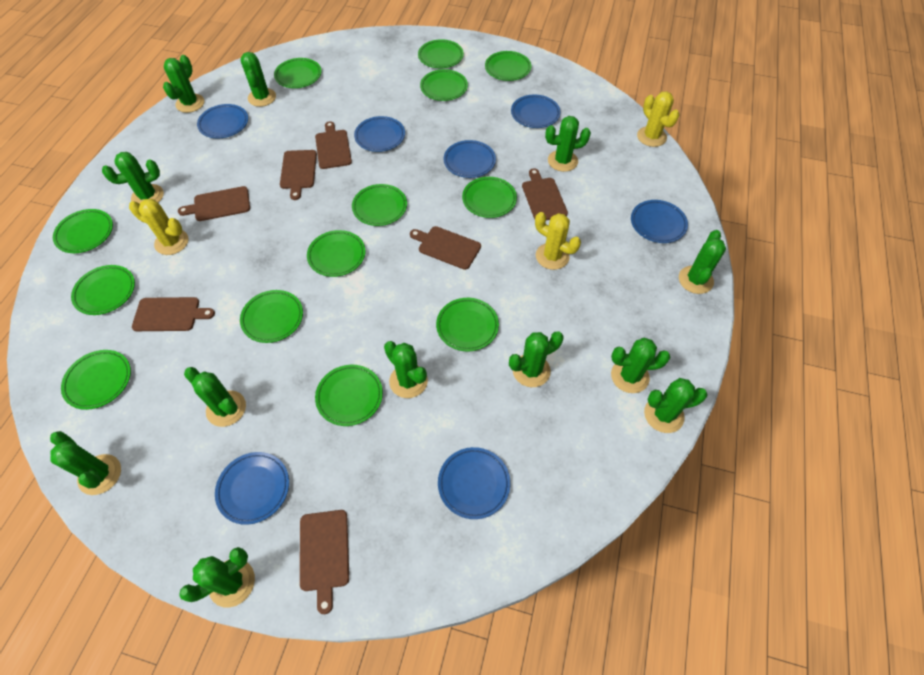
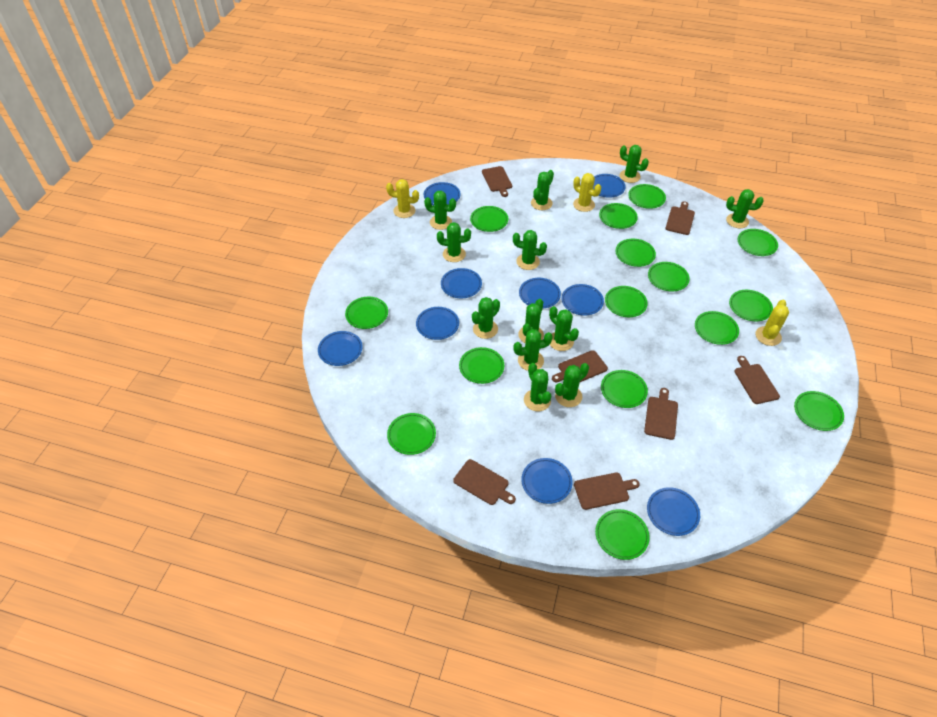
blue plate: 7 -> 9
green plate: 13 -> 15

